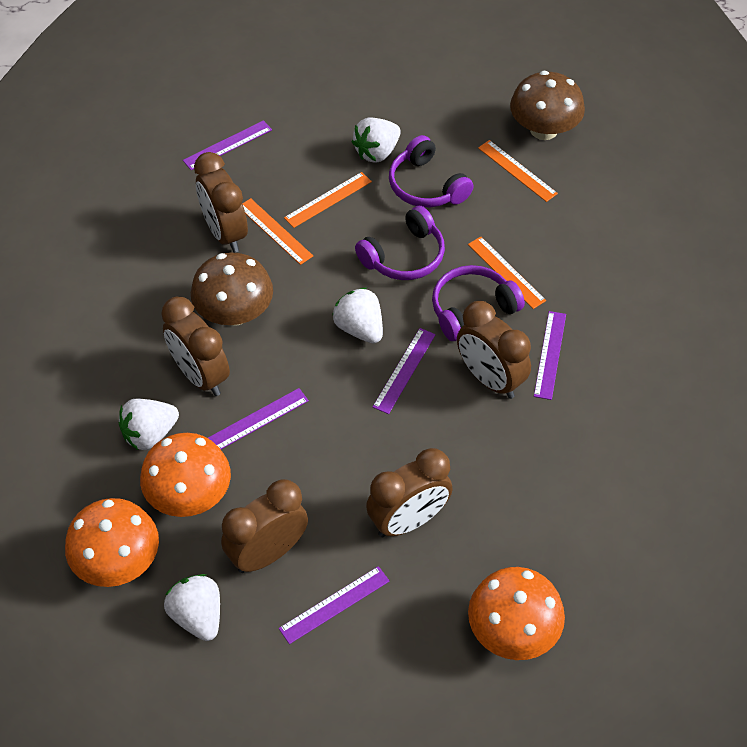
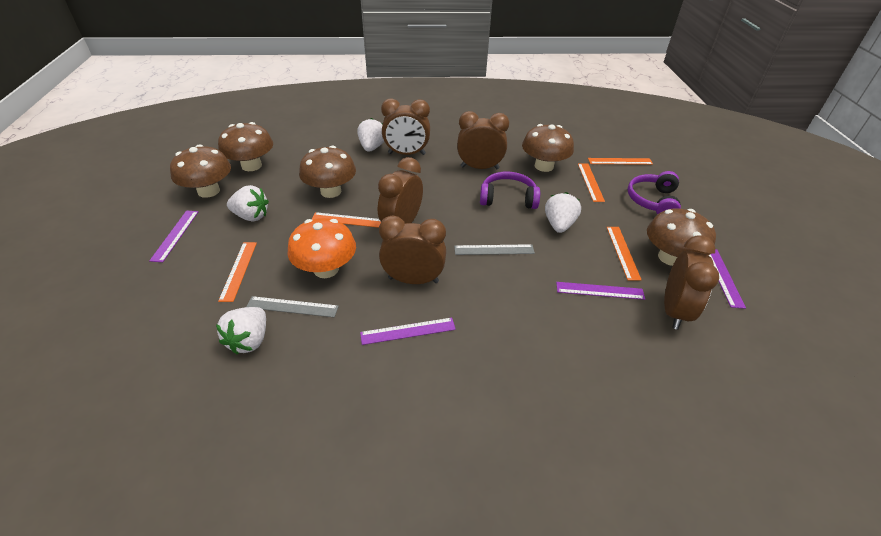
brown mushroom: 2 -> 5
grey ruler: 0 -> 2
orange mushroom: 3 -> 1
orange ruler: 4 -> 5
purple headphones: 3 -> 2
purple ruler: 5 -> 4

